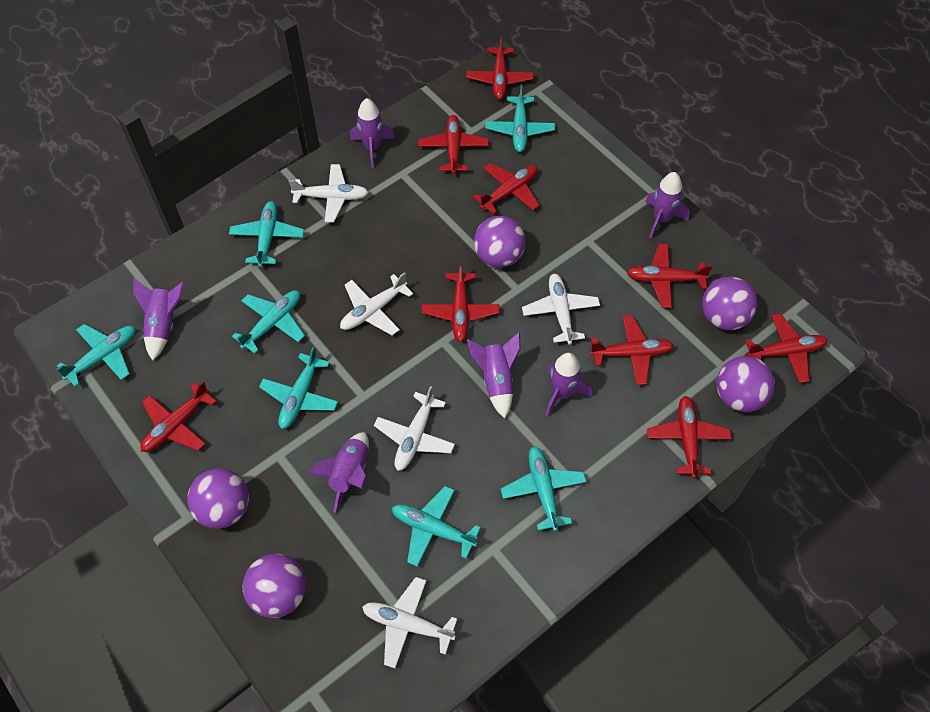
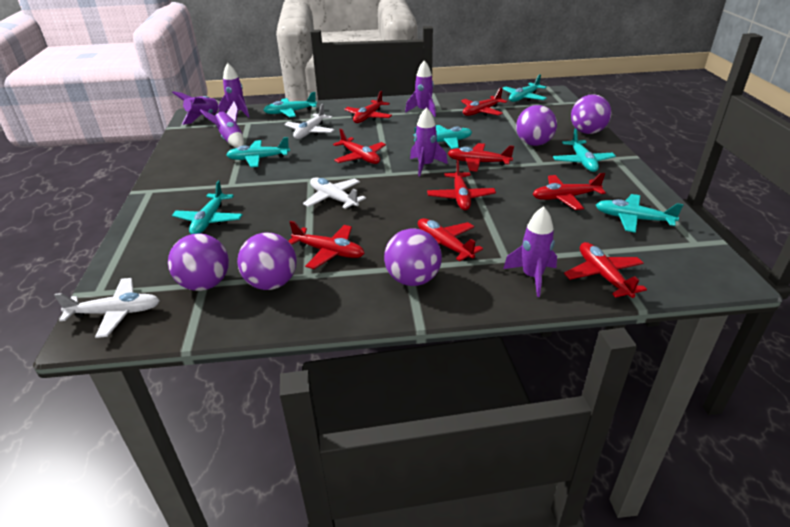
white plane: 5 -> 3

